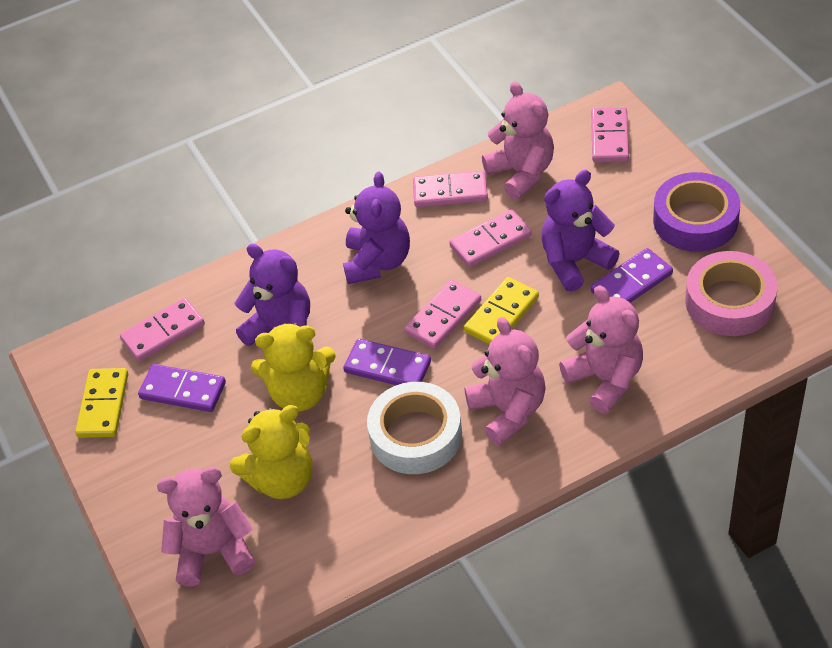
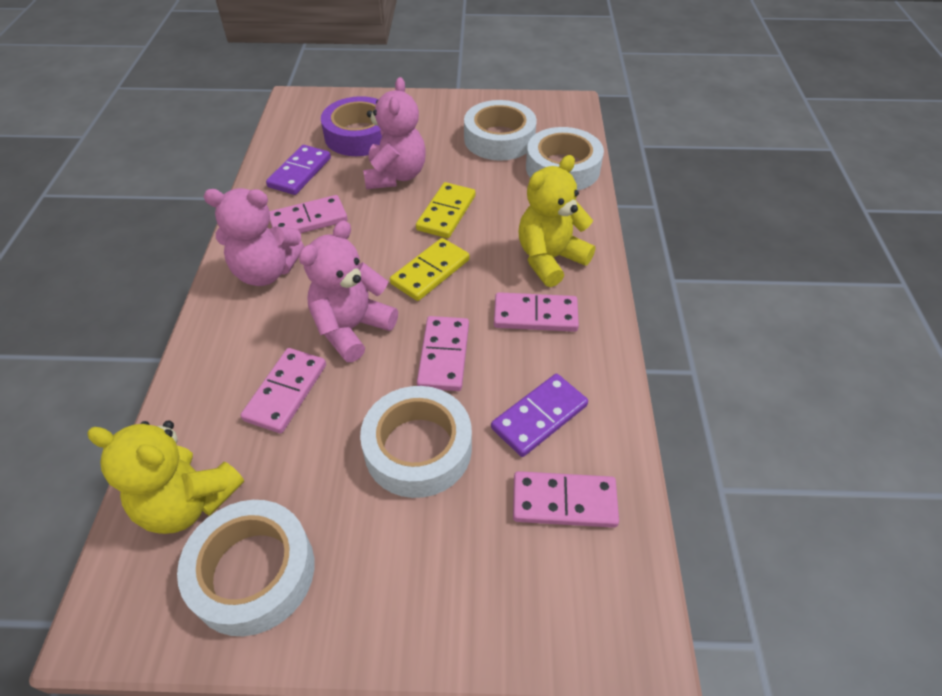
pink tape: 1 -> 0
pink teddy bear: 4 -> 3
purple domino: 3 -> 2
purple teddy bear: 3 -> 0
white tape: 1 -> 4

